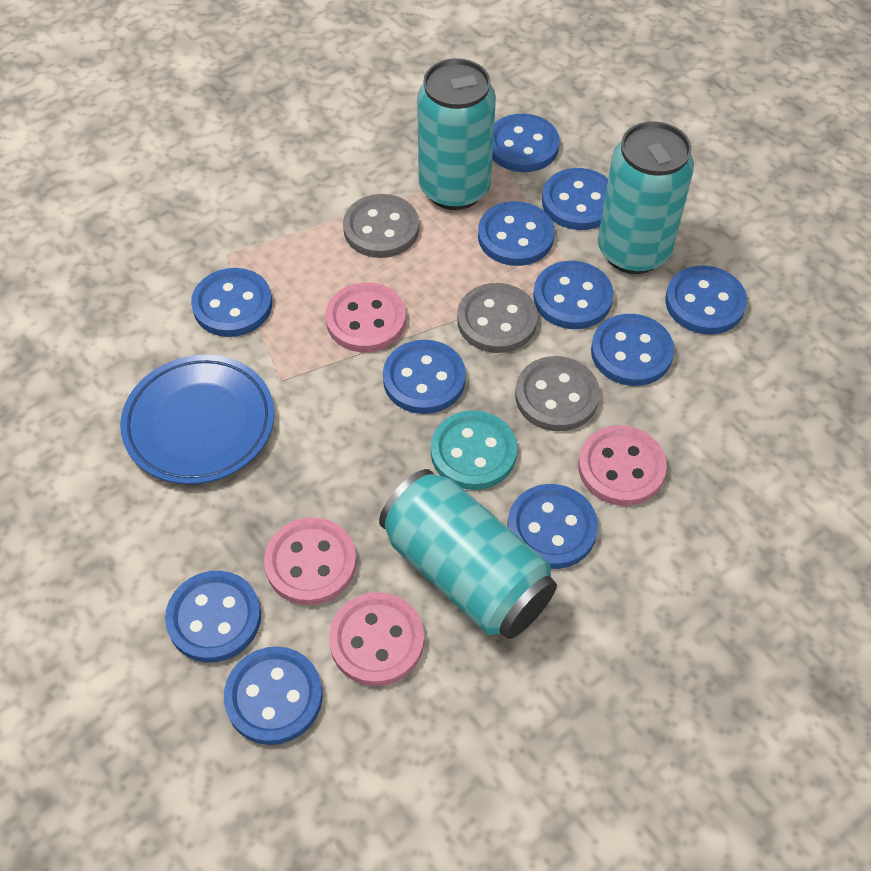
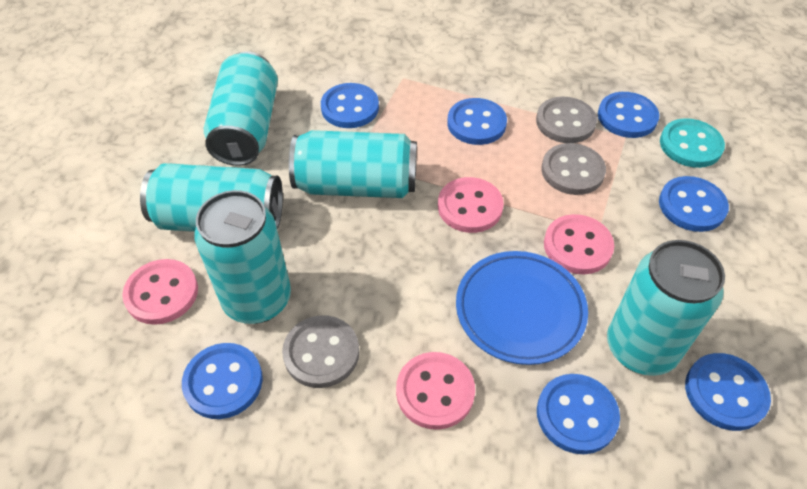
blue button: 11 -> 7
turquoise can: 3 -> 5

